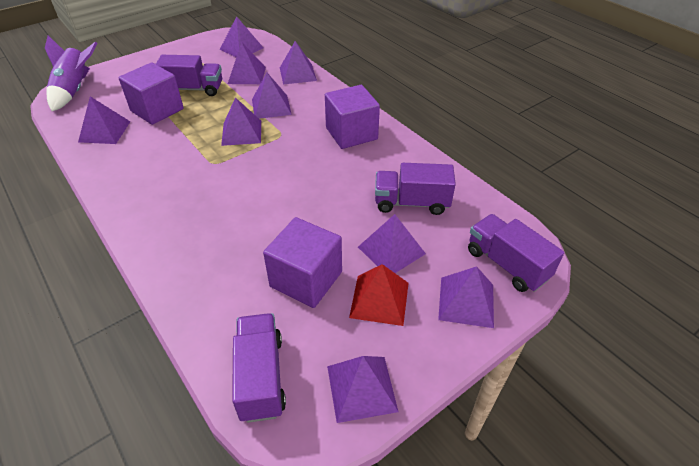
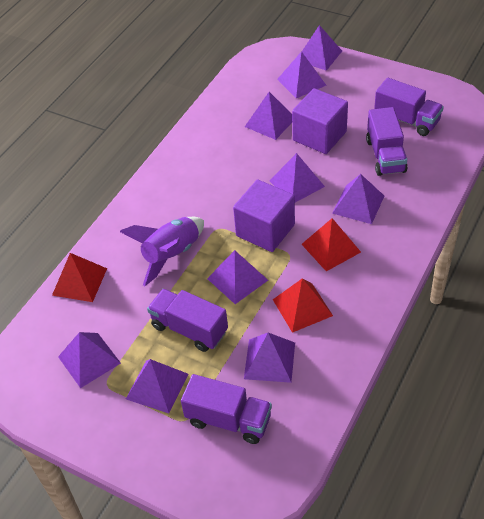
purple cube: 3 -> 2
red pyramid: 1 -> 3

